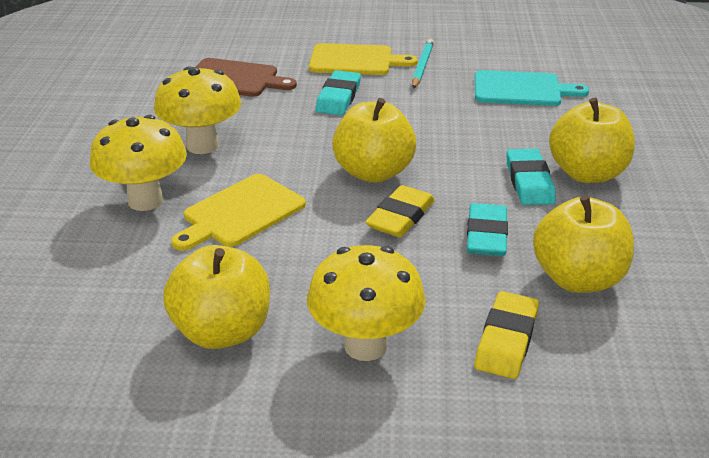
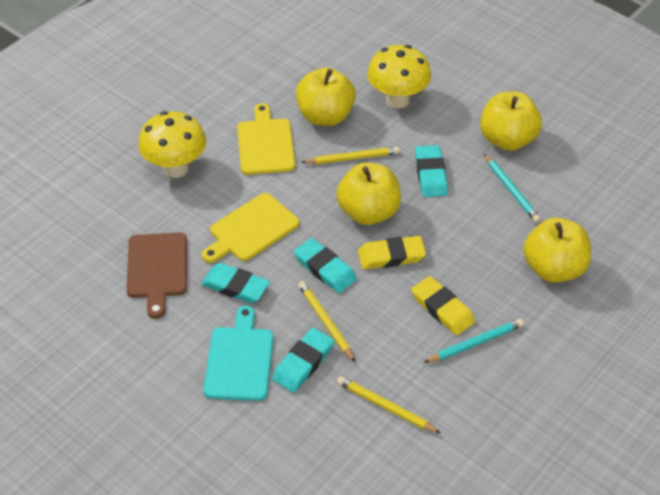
turquoise eraser: 3 -> 4
turquoise pencil: 1 -> 2
yellow mushroom: 3 -> 2
yellow pencil: 0 -> 3

